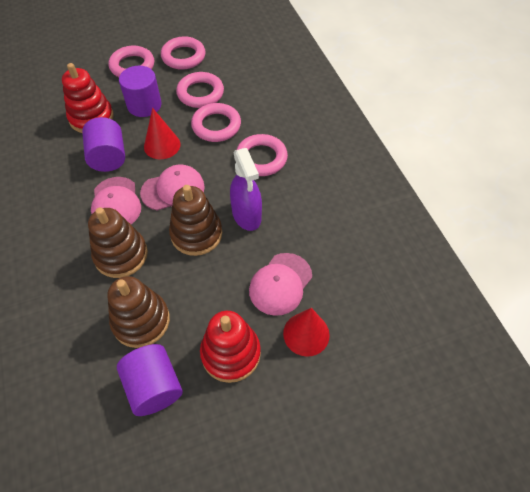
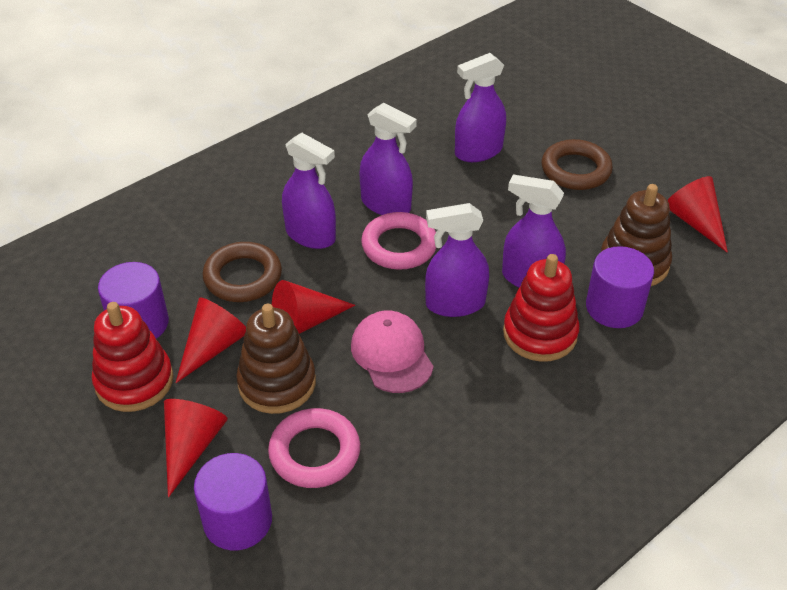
brown ring: 0 -> 2
brown stacking toy: 3 -> 2
pink cap: 3 -> 1
pink ring: 5 -> 2
purple spray bottle: 1 -> 5
red cone: 2 -> 4

